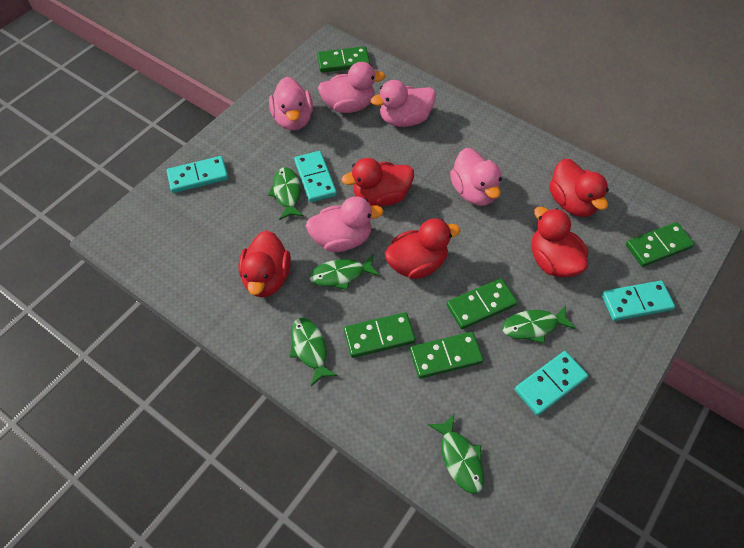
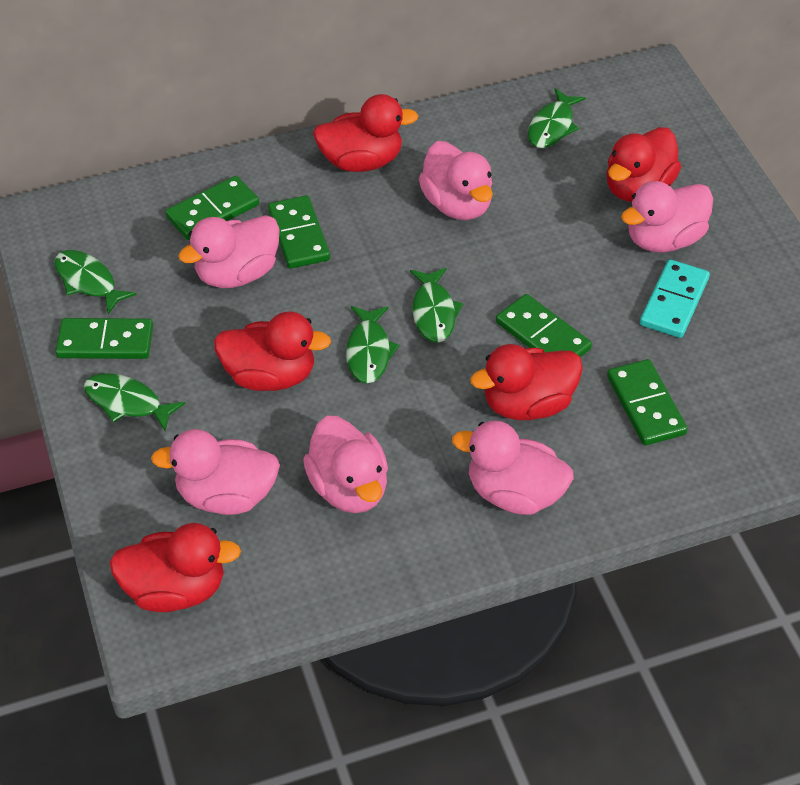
pink duck: 5 -> 6
turquoise domino: 4 -> 1

